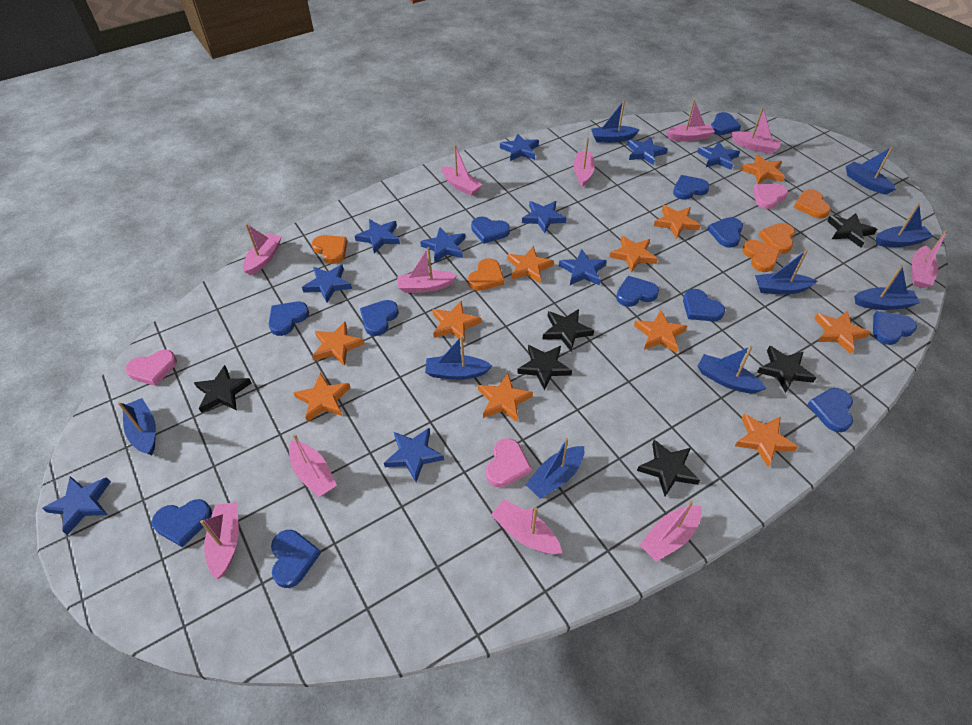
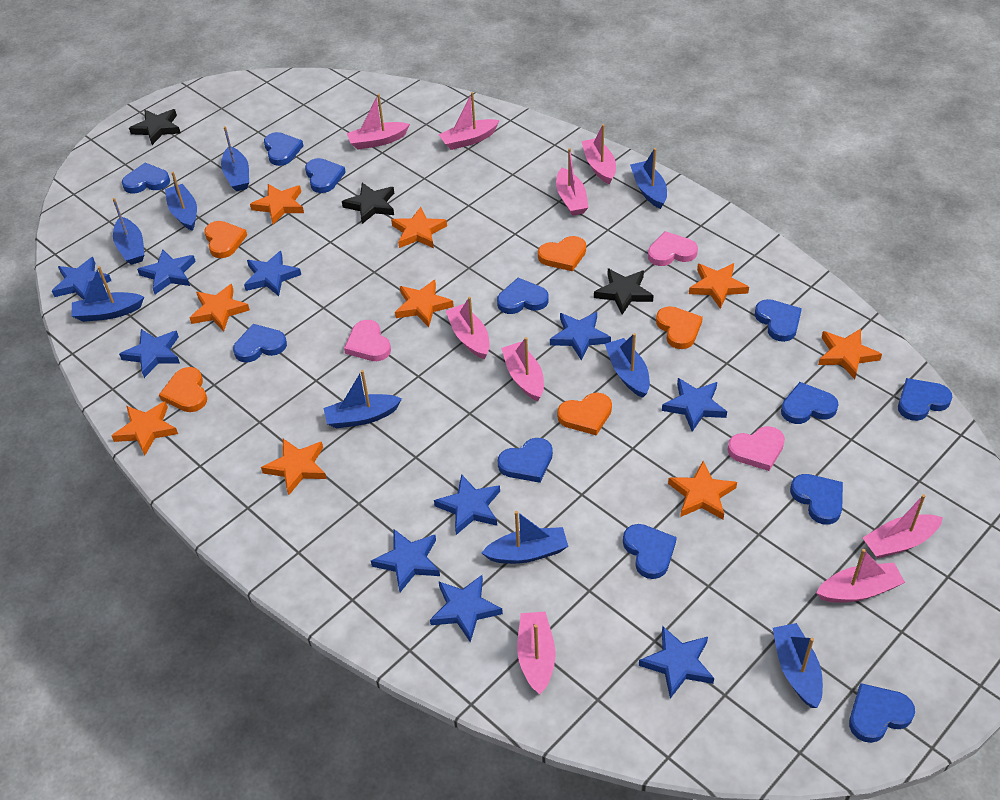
black star: 6 -> 3
orange star: 11 -> 9
pink boat: 11 -> 9

